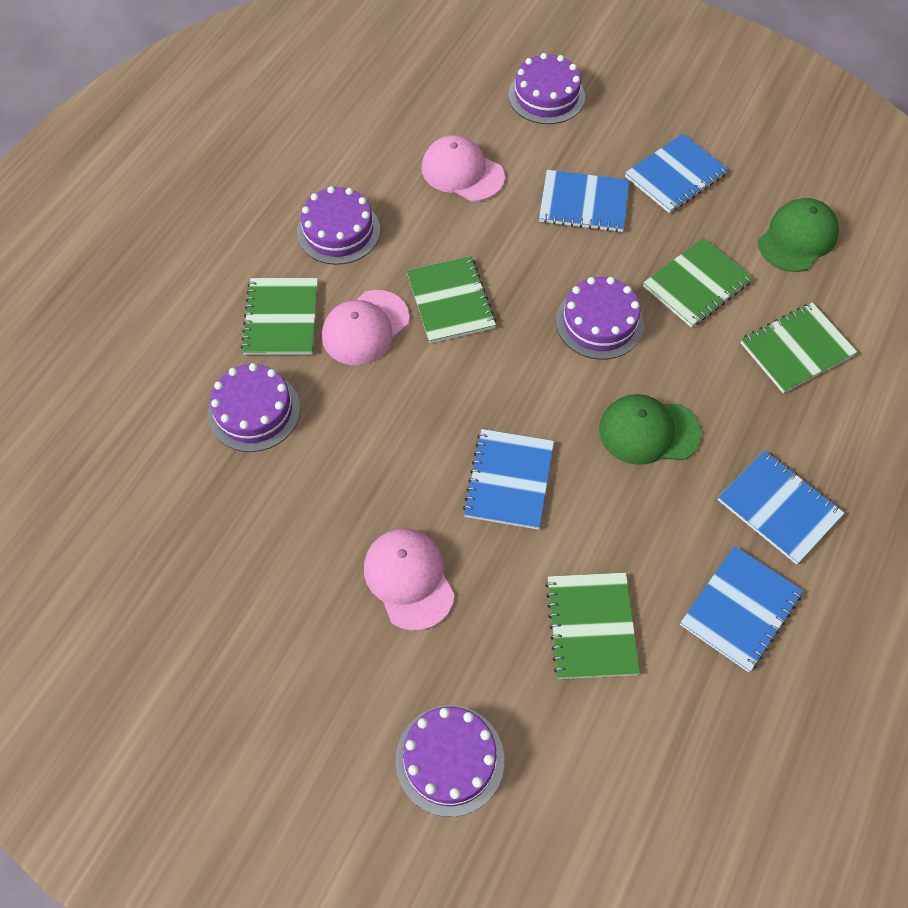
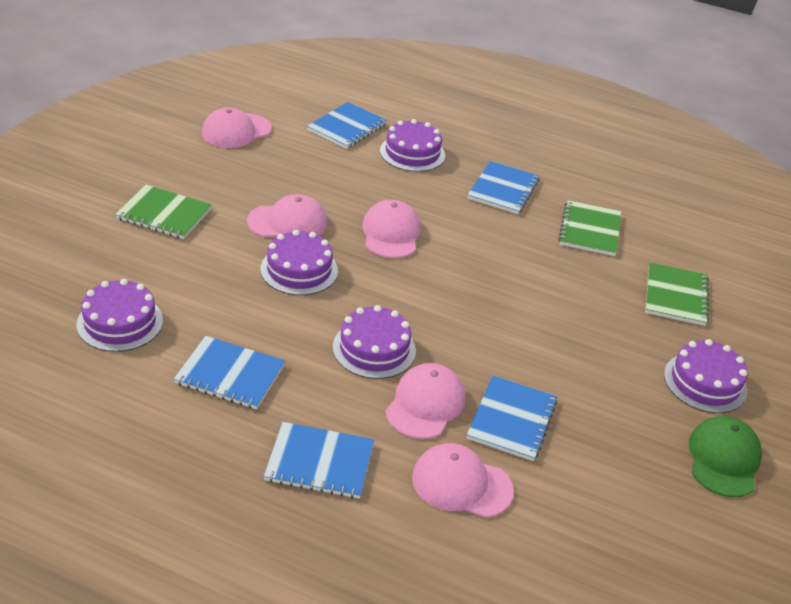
green cap: 2 -> 1
green notebook: 5 -> 3
pink cap: 3 -> 5

